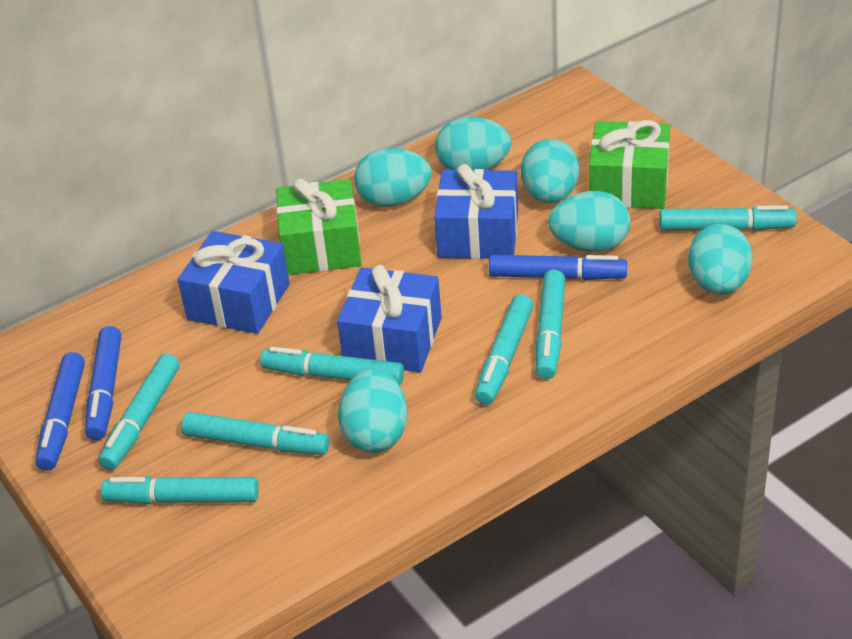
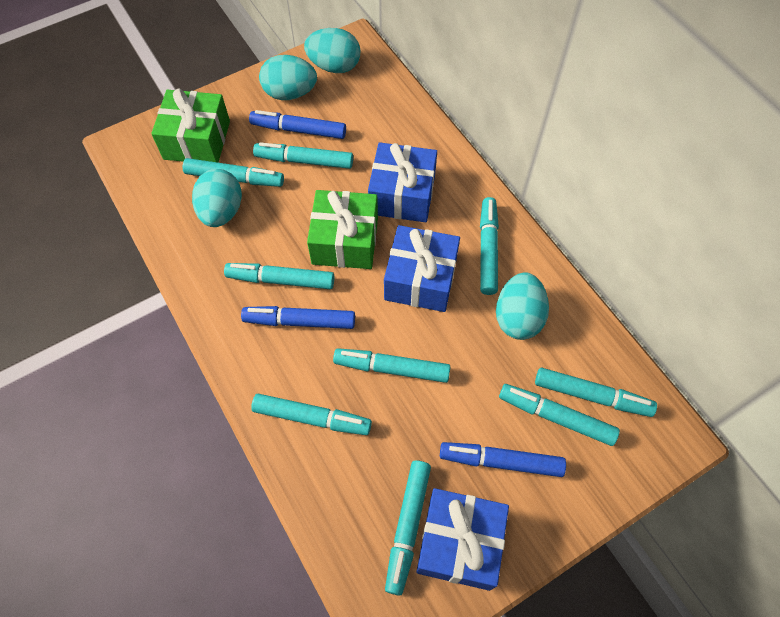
turquoise egg: 6 -> 4
turquoise marker: 7 -> 9

